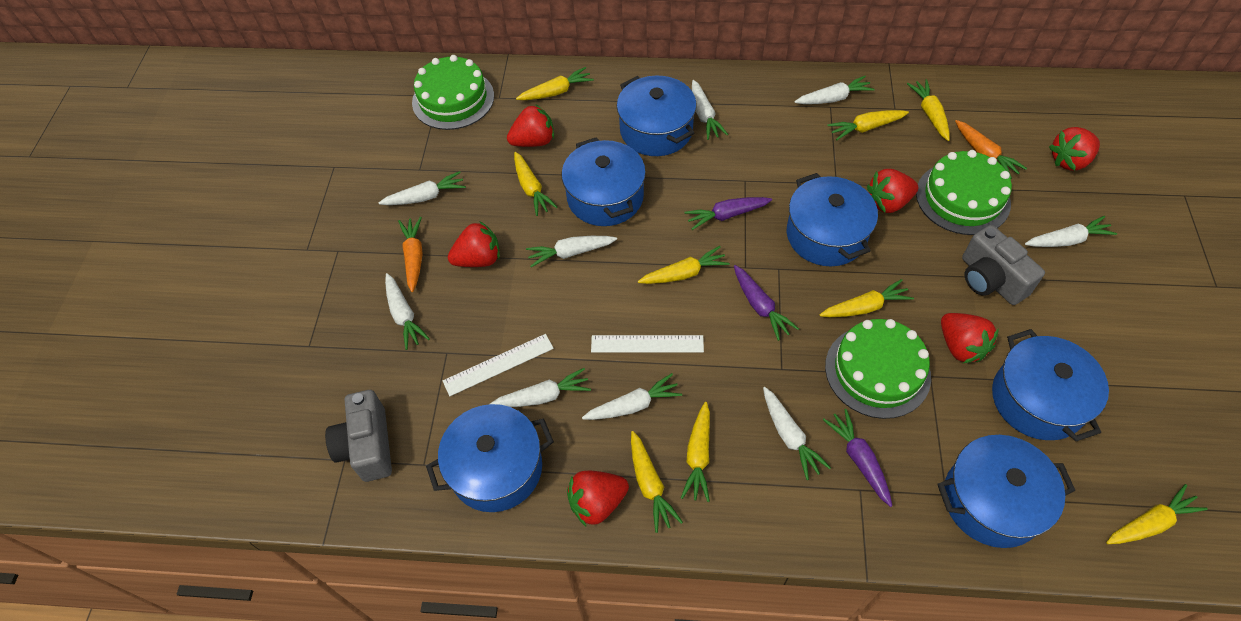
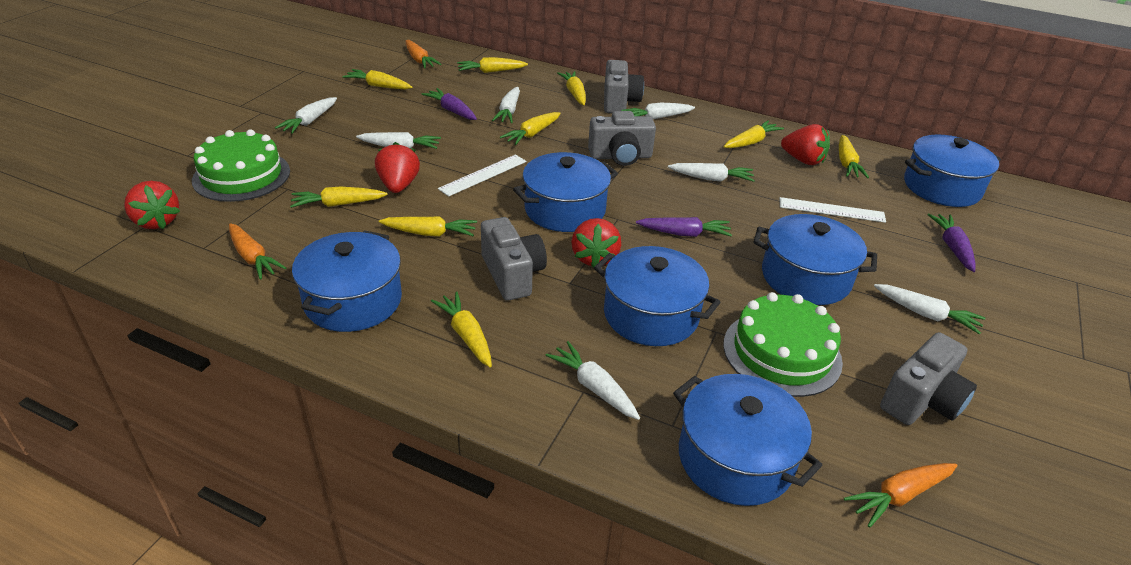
green cake: 3 -> 2
grey camera: 2 -> 4
orange carrot: 2 -> 3
red strawberry: 6 -> 4
white carrot: 9 -> 7

